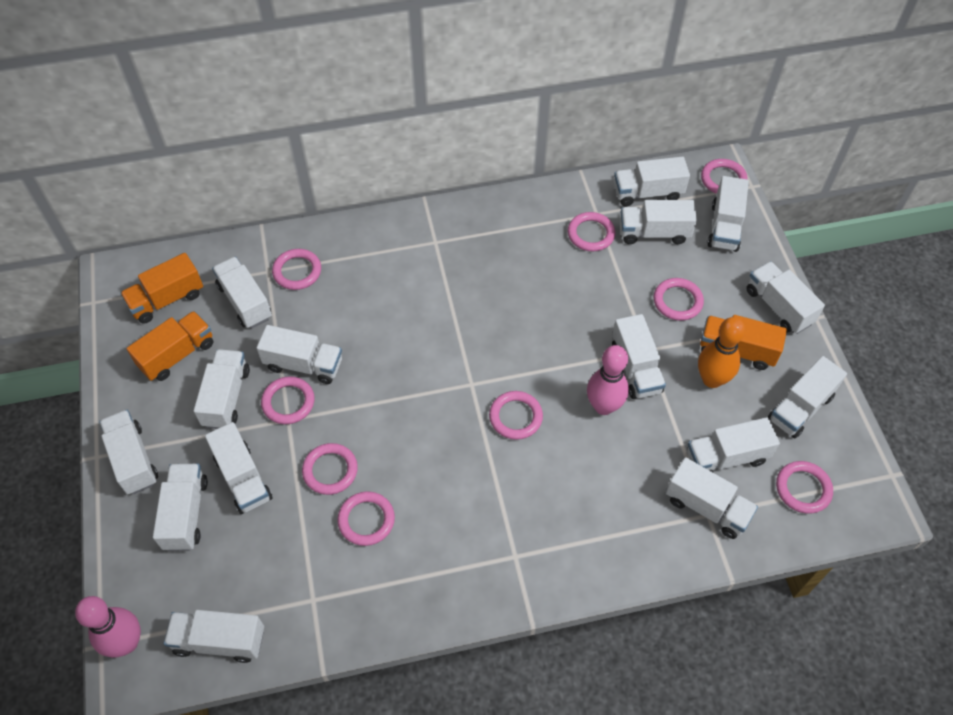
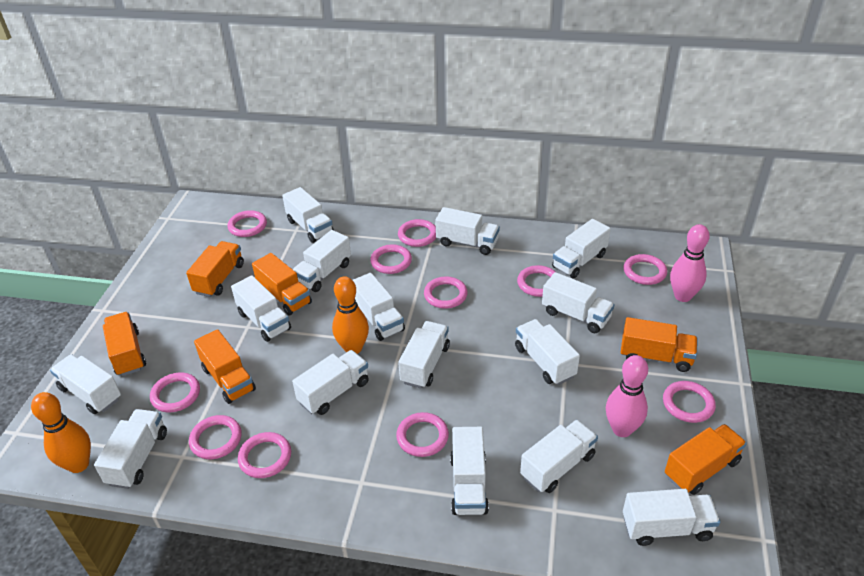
orange bowling pin: 1 -> 2
orange truck: 3 -> 6
pink ring: 9 -> 11

